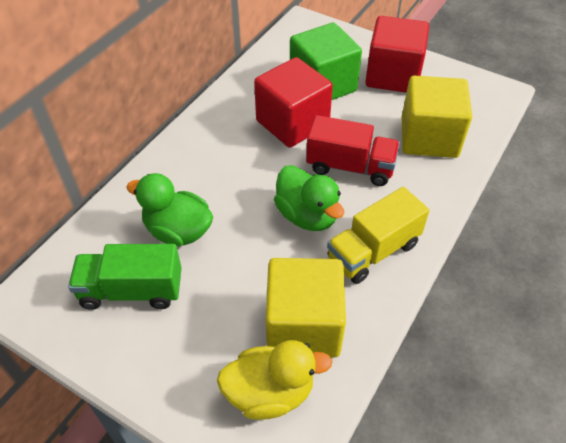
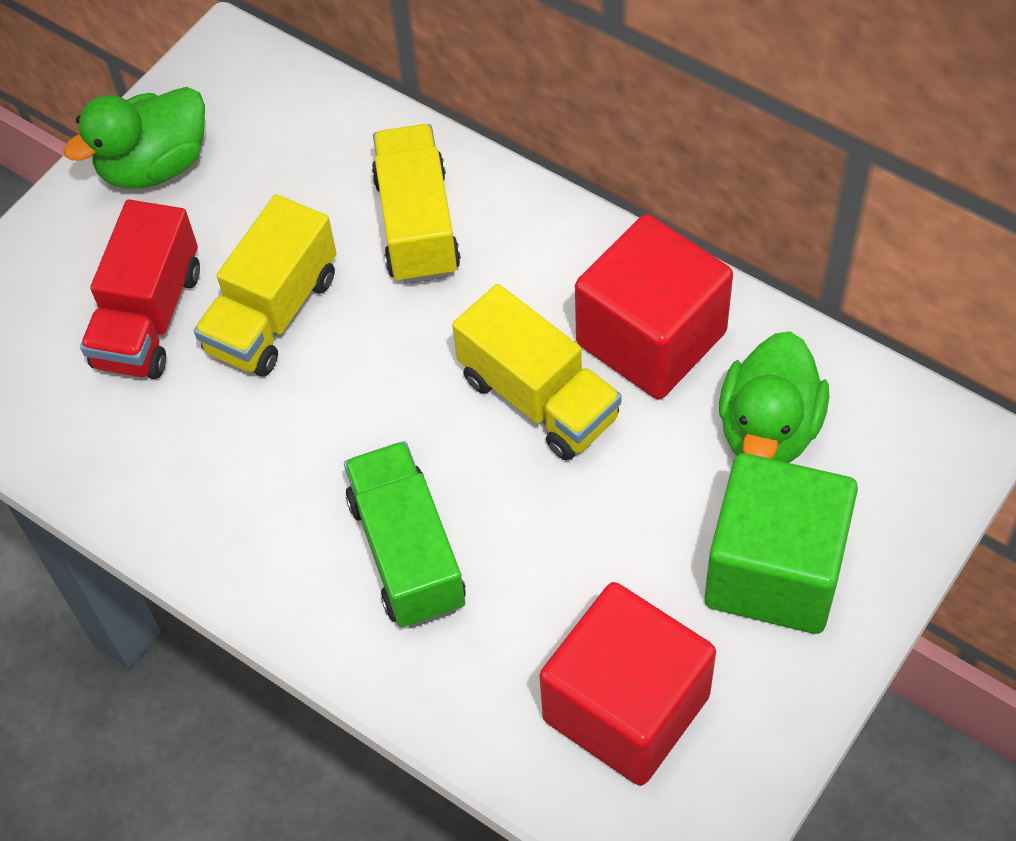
yellow cube: 2 -> 0
yellow duck: 1 -> 0
yellow truck: 1 -> 3

